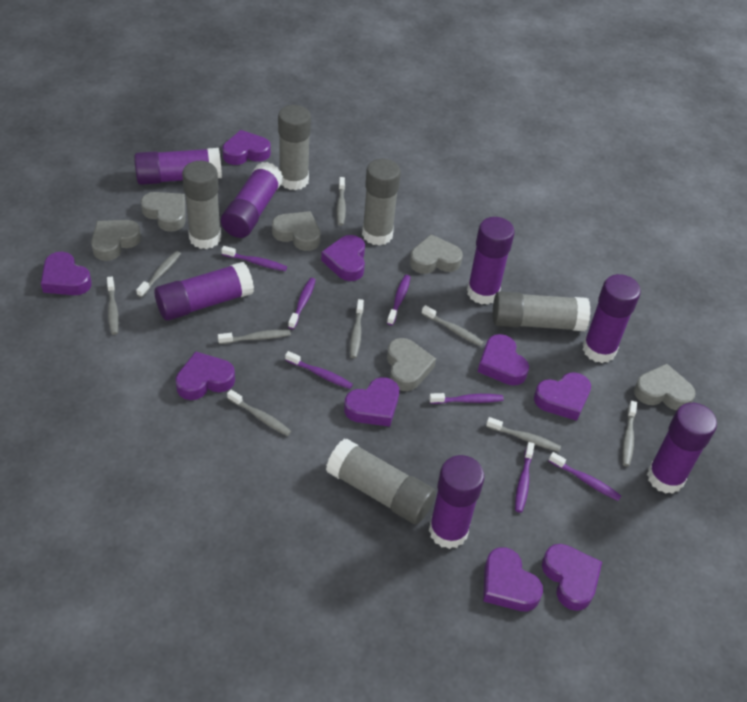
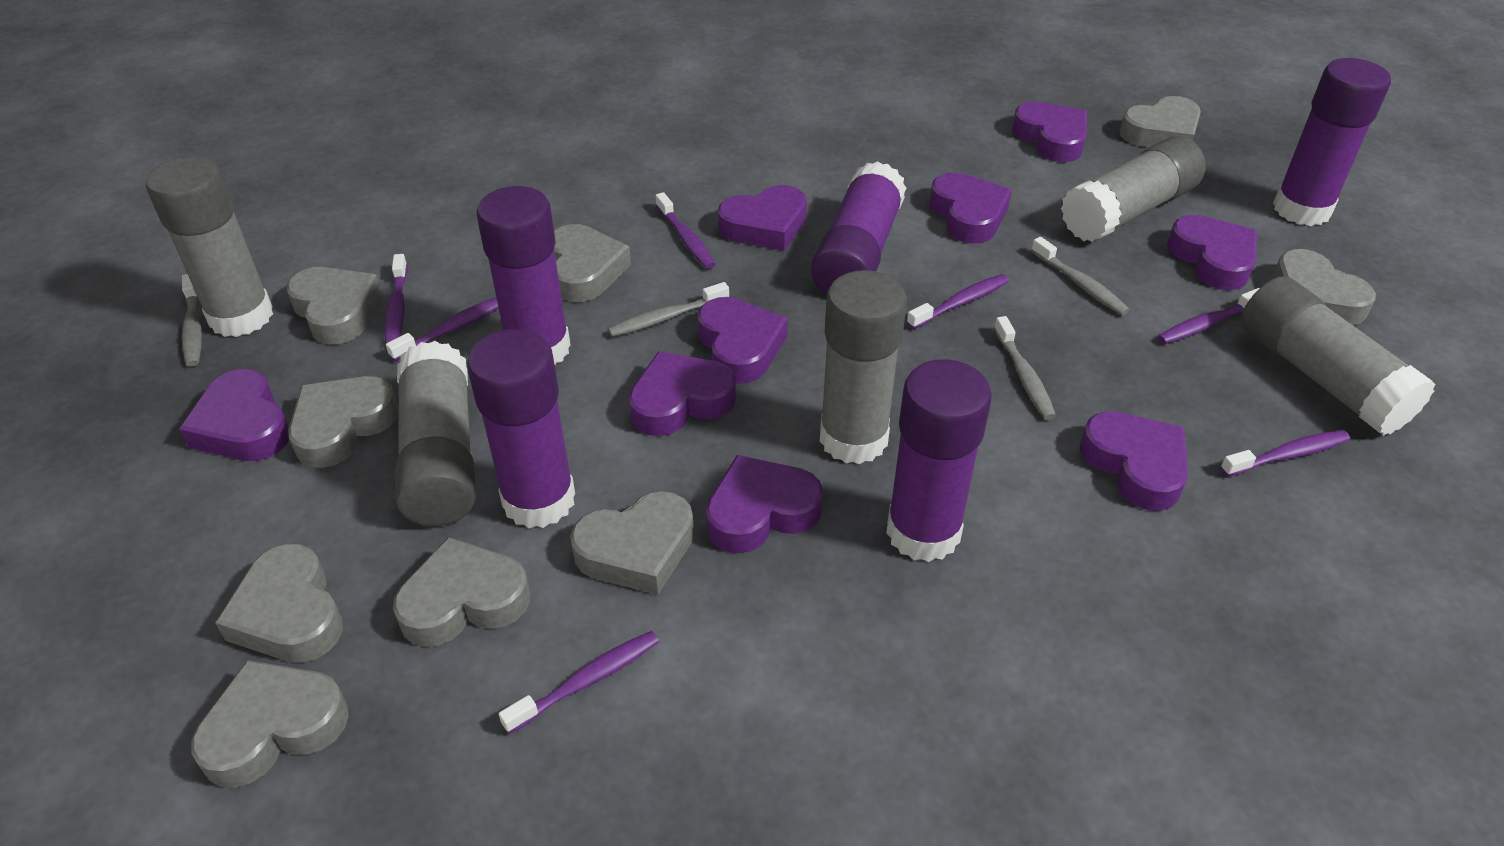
grey heart: 6 -> 9
grey toothbrush: 9 -> 4
purple glue stick: 7 -> 5

